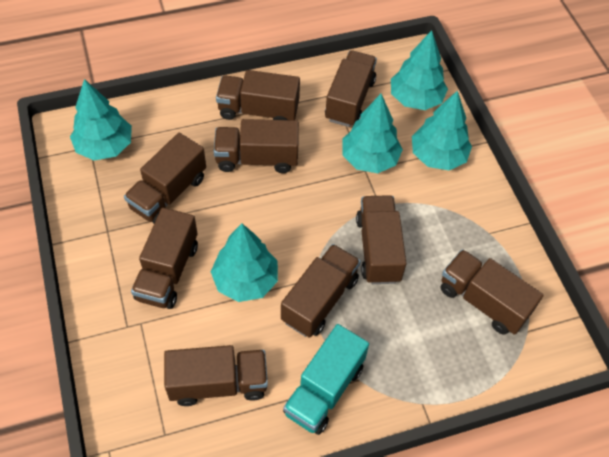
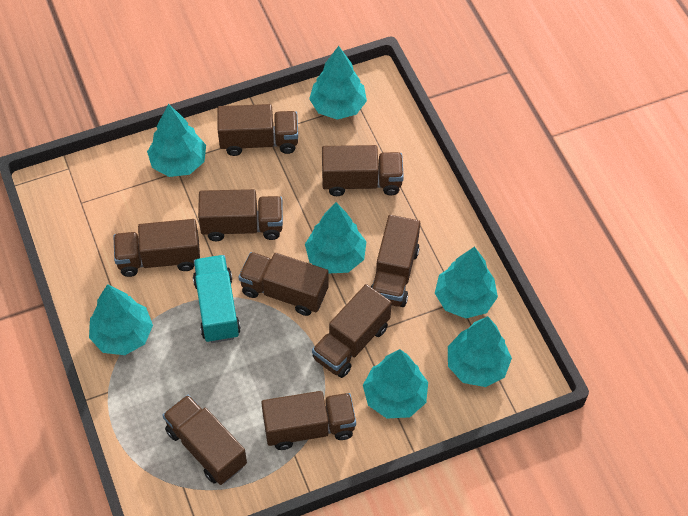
turquoise tree: 5 -> 7

